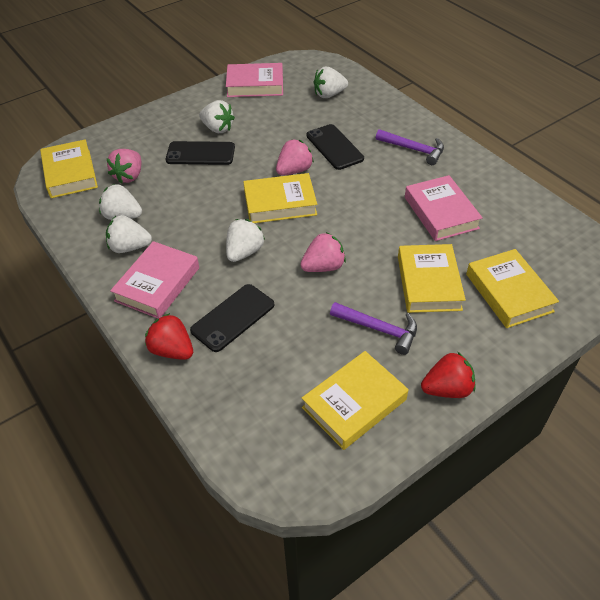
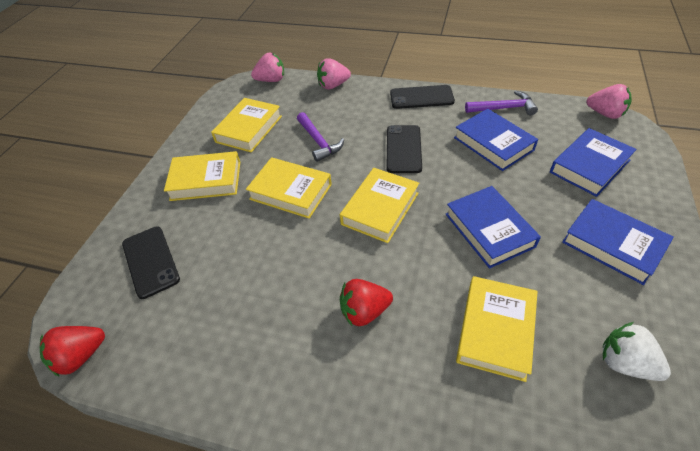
blue book: 0 -> 4
pink book: 3 -> 0
white strawberry: 5 -> 1

